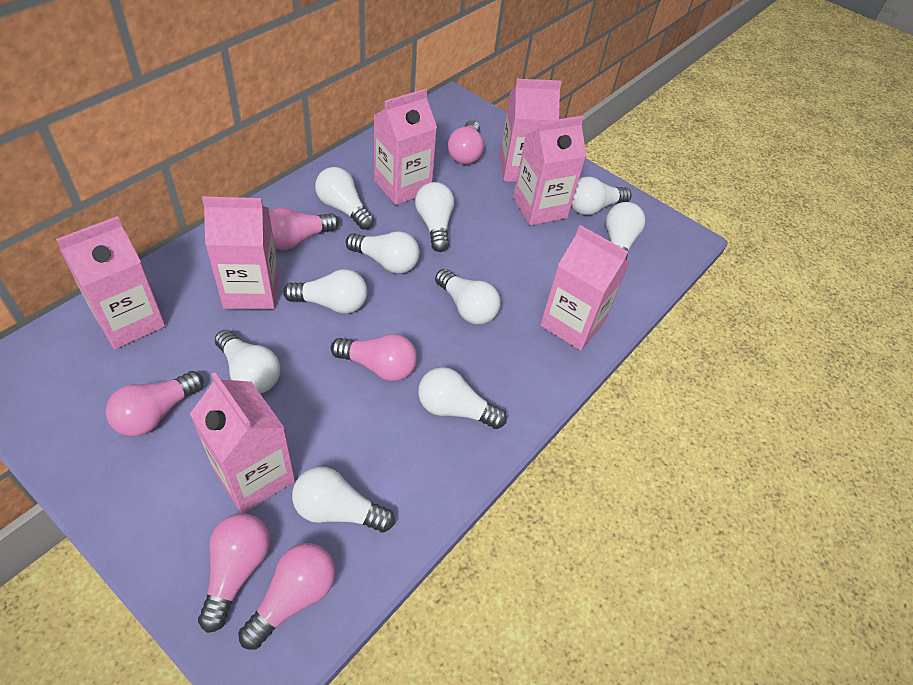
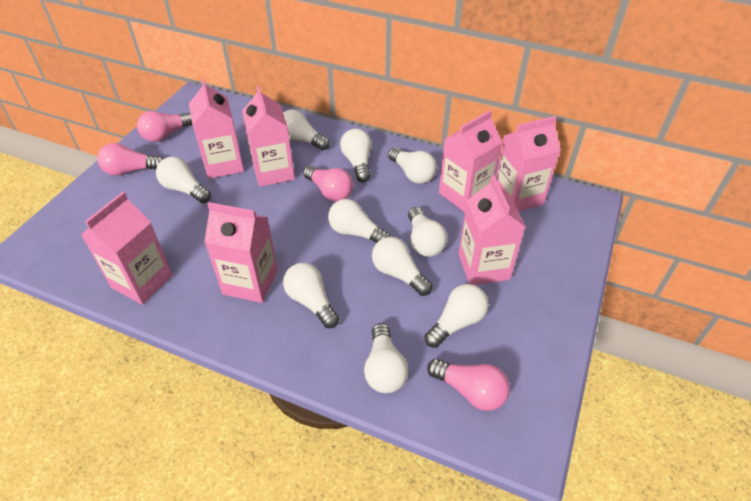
pink light bulb: 6 -> 4

